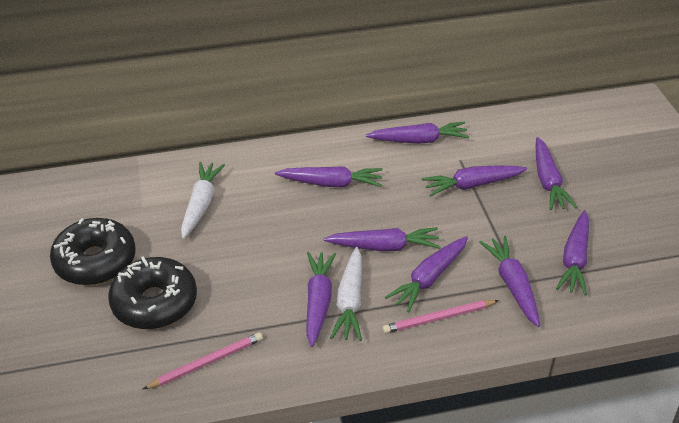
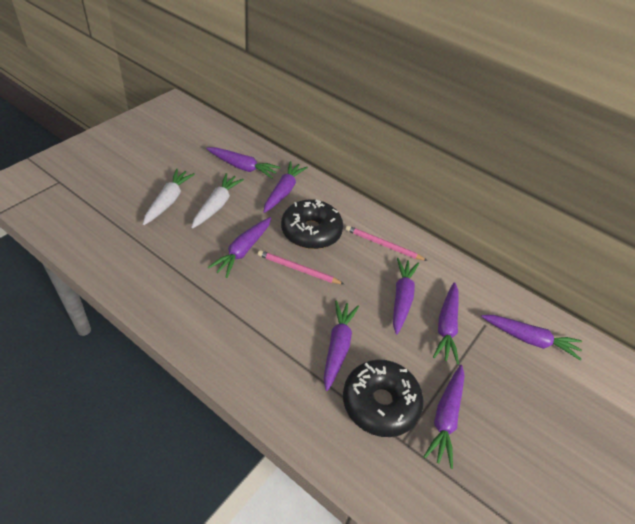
purple carrot: 9 -> 8

